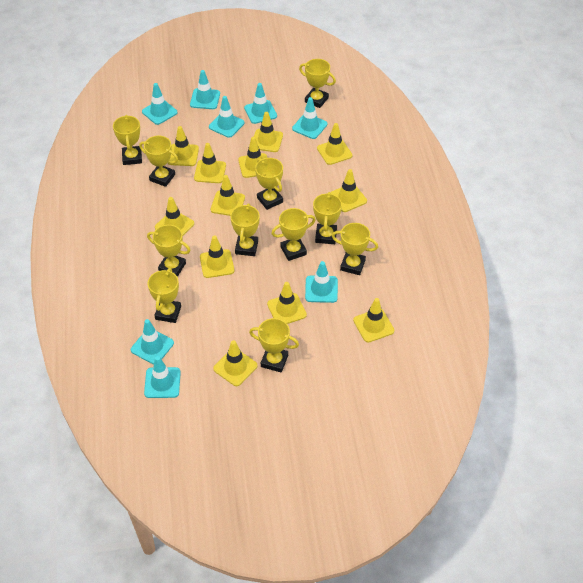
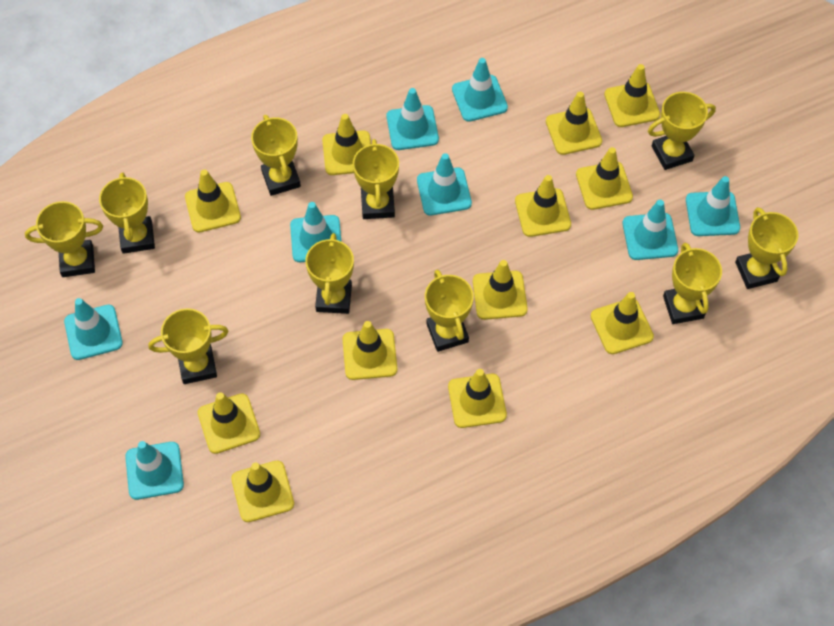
yellow trophy: 11 -> 10

